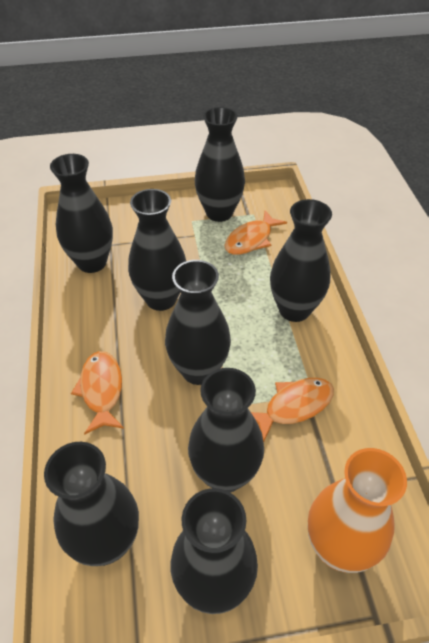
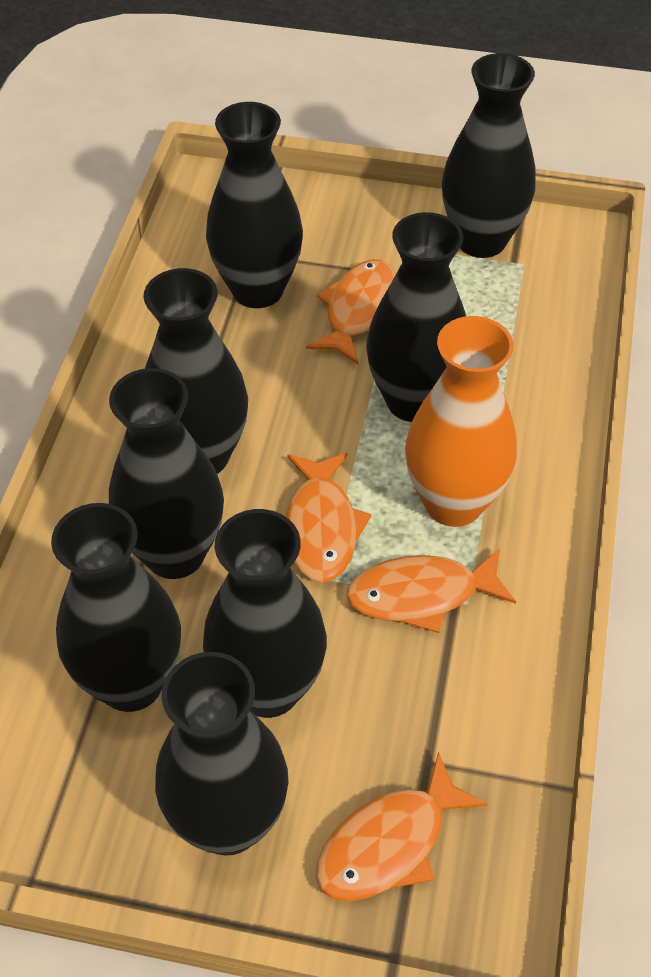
orange fish: 3 -> 4

